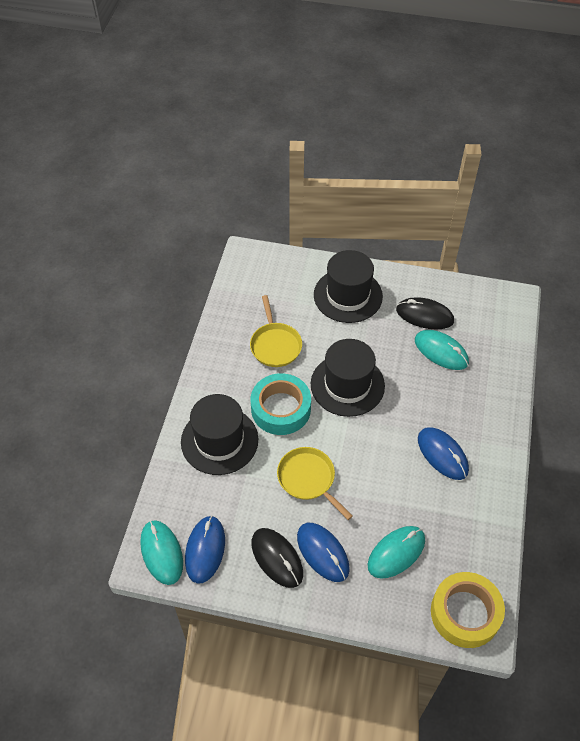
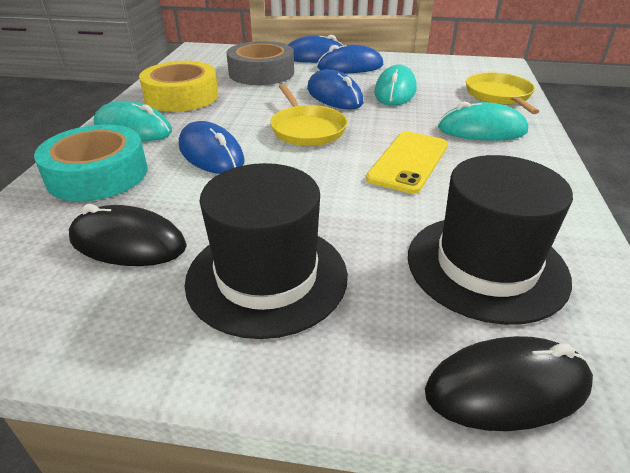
black hat: 3 -> 2
blue mouse: 3 -> 4
grey tape: 0 -> 1
yellow phone: 0 -> 1

